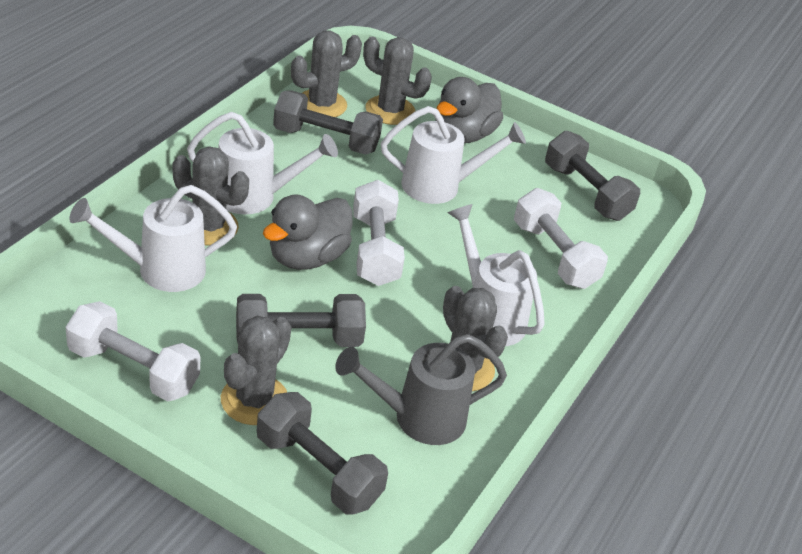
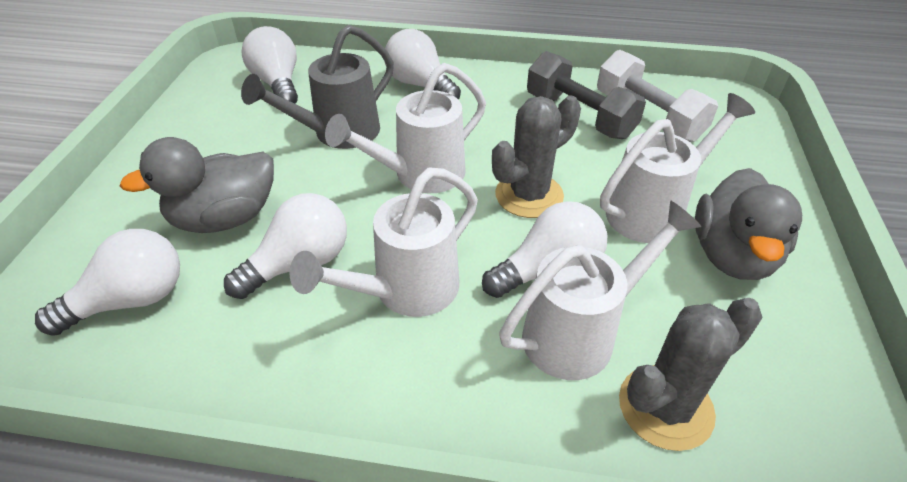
grey cactus: 5 -> 2
grey dumbbell: 4 -> 1
white dumbbell: 3 -> 1
white light bulb: 0 -> 5

